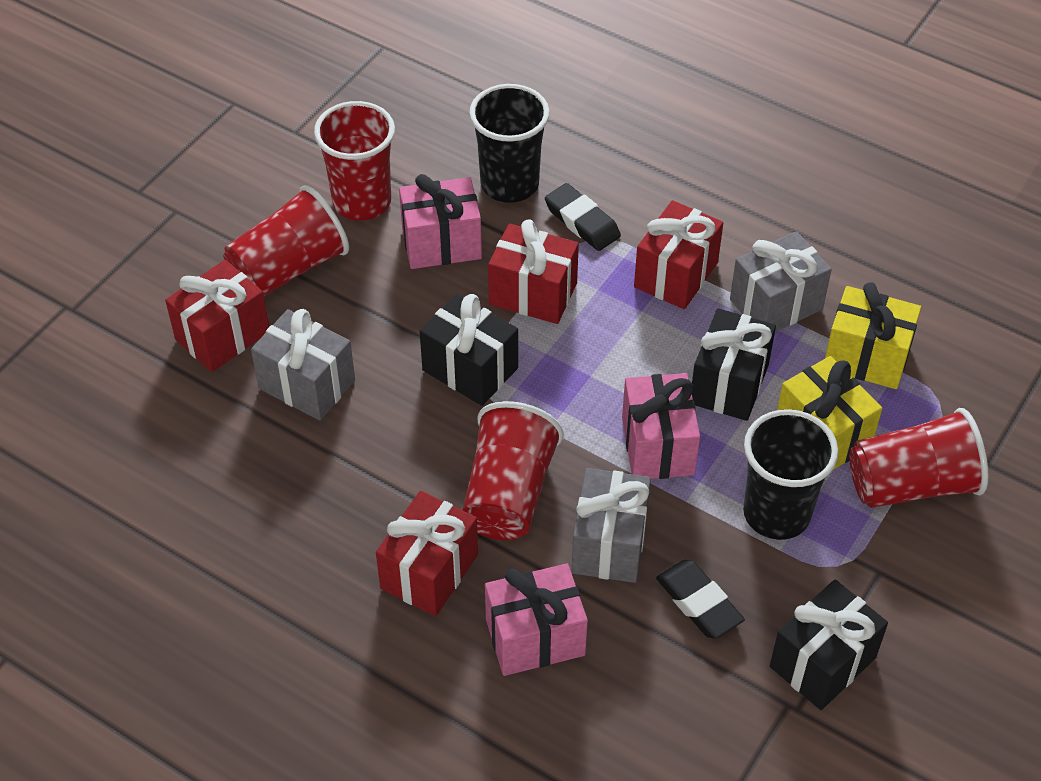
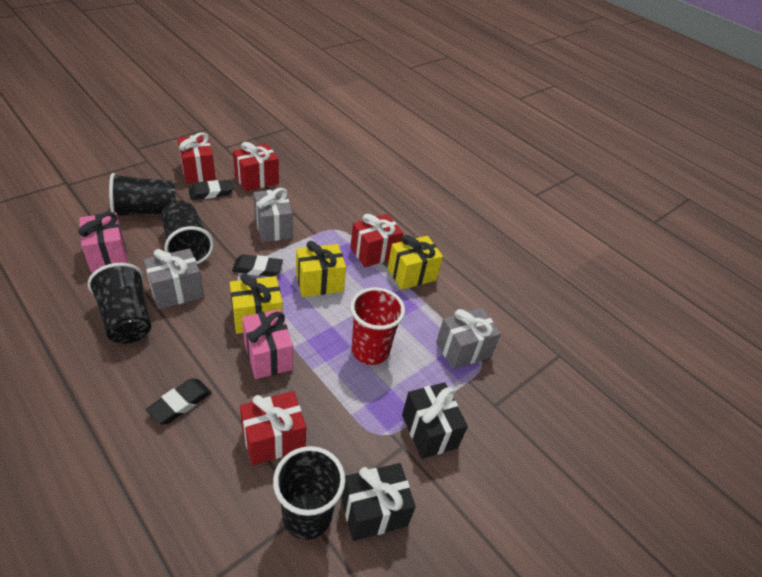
black cup: 2 -> 4
black eraser: 2 -> 3
black gift: 3 -> 2
pink gift: 3 -> 2
red cup: 4 -> 1
yellow gift: 2 -> 3

